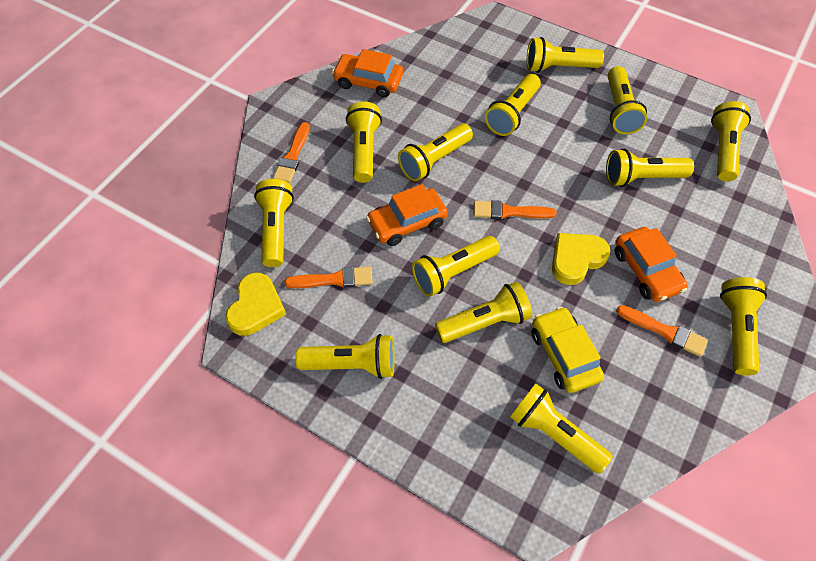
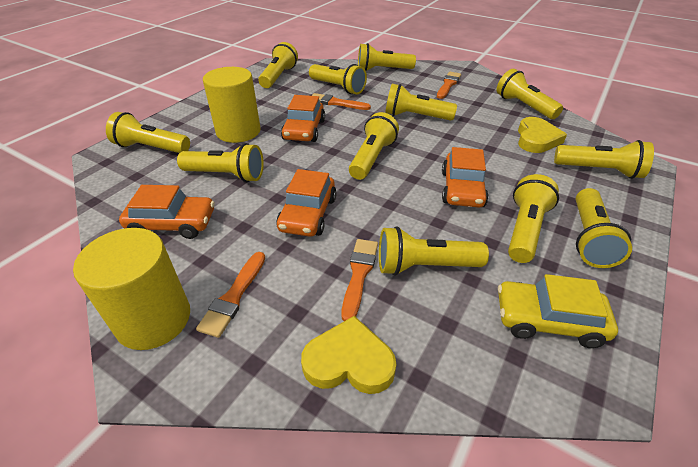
orange car: 3 -> 4
yellow cylinder: 0 -> 2
yellow flashlight: 13 -> 12

